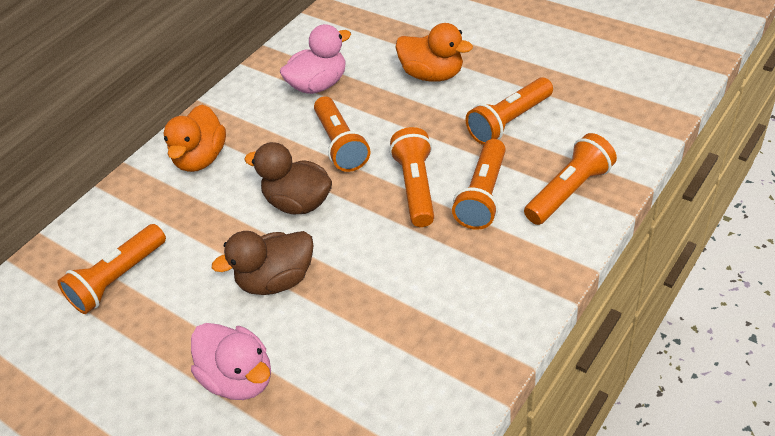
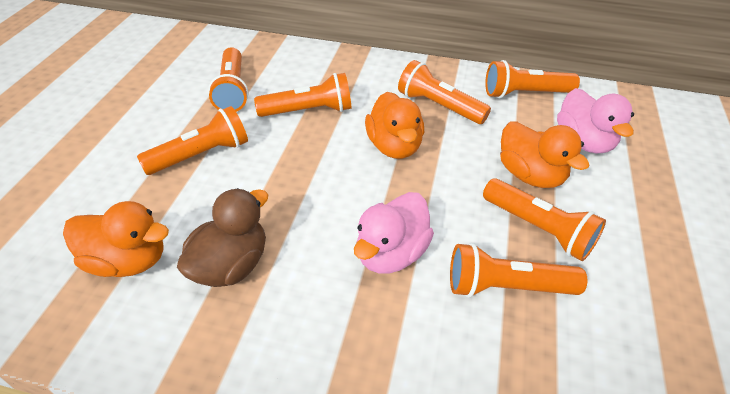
brown duck: 2 -> 1
orange duck: 2 -> 3
orange flashlight: 6 -> 7

